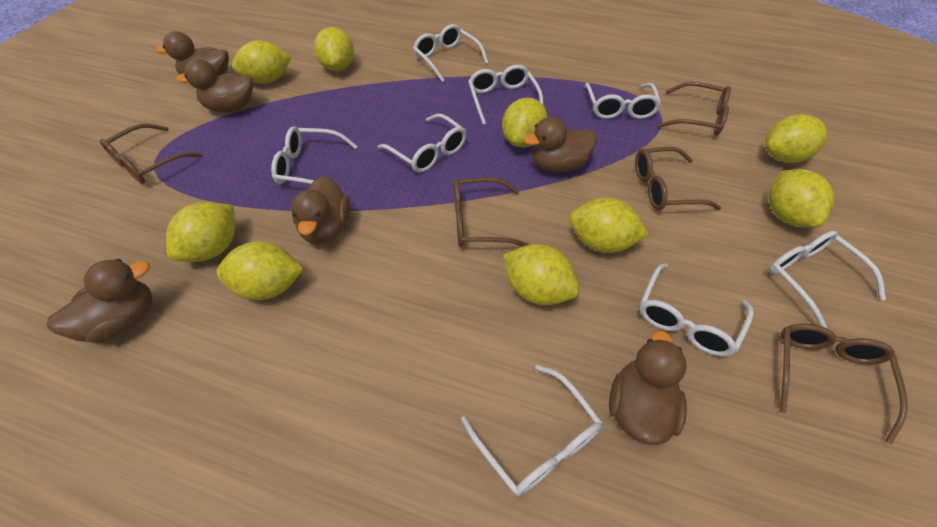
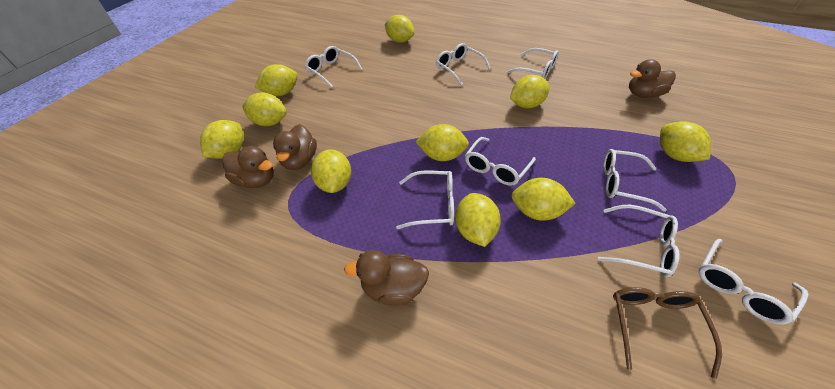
brown duck: 6 -> 4
brown glasses: 5 -> 1
yellow lemon: 9 -> 10

